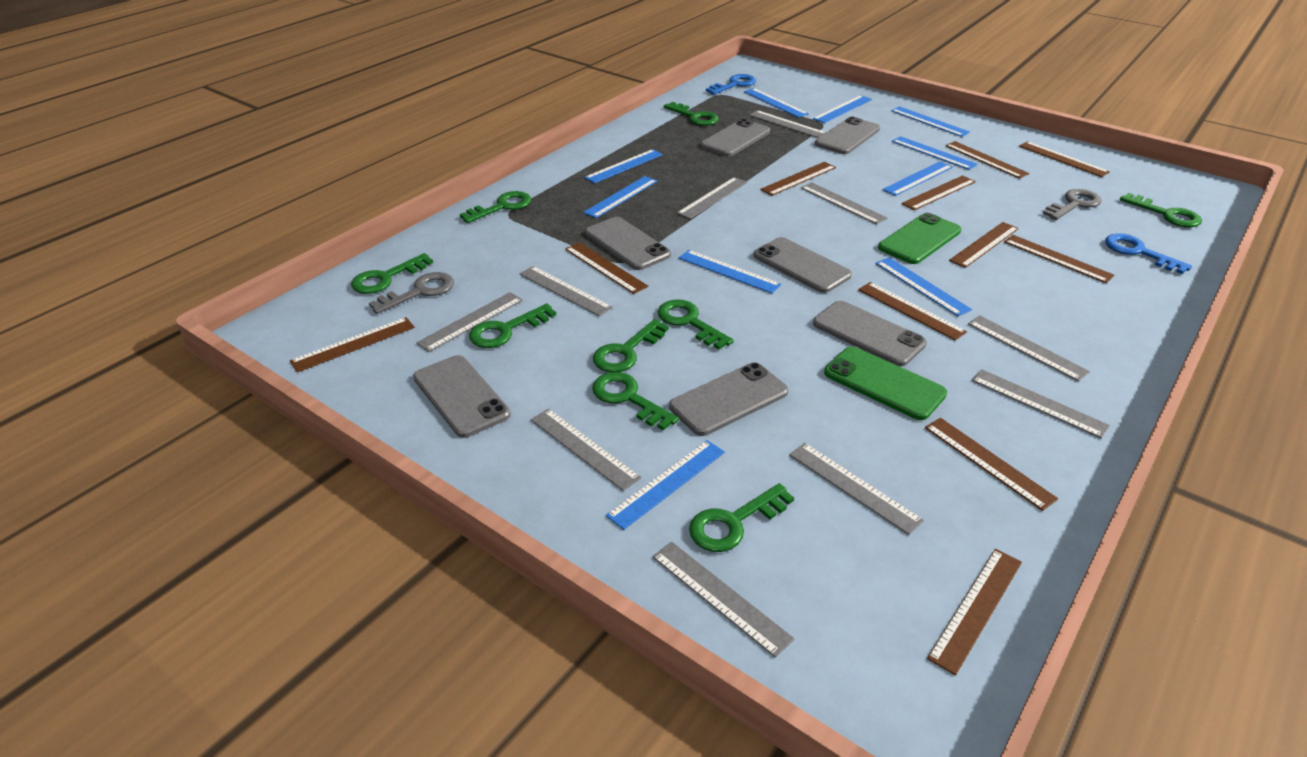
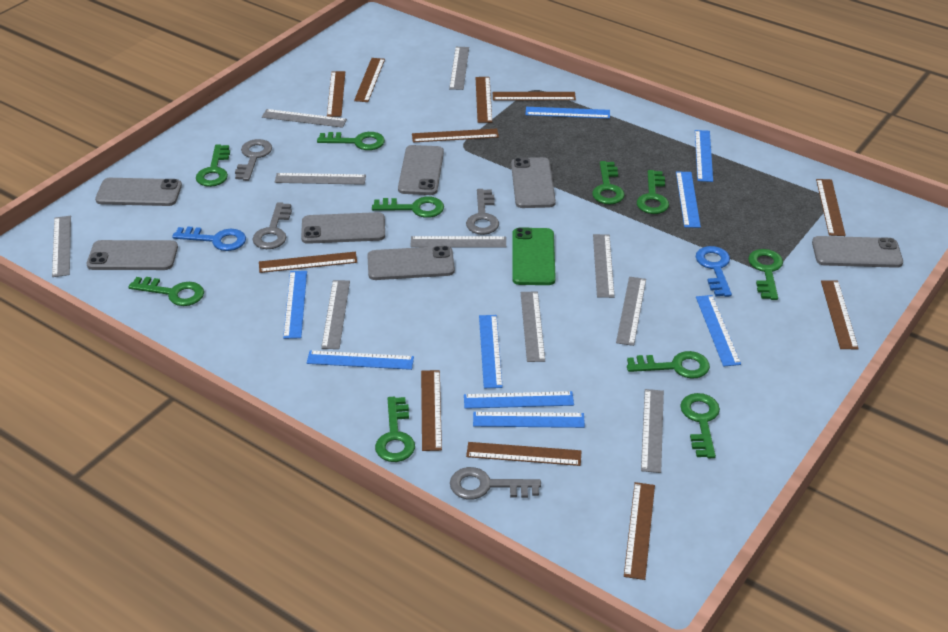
blue ruler: 10 -> 9
green key: 9 -> 10
green phone: 2 -> 1
grey key: 2 -> 4

